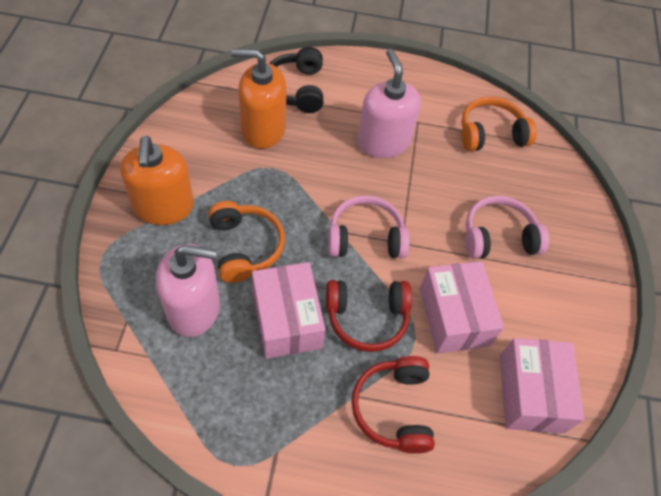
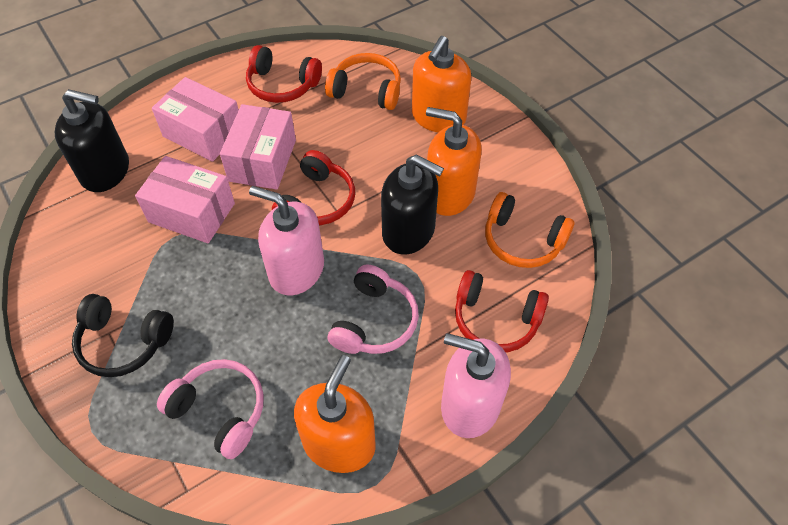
black soap dispenser: 0 -> 2
orange soap dispenser: 2 -> 3
red headphones: 2 -> 3

